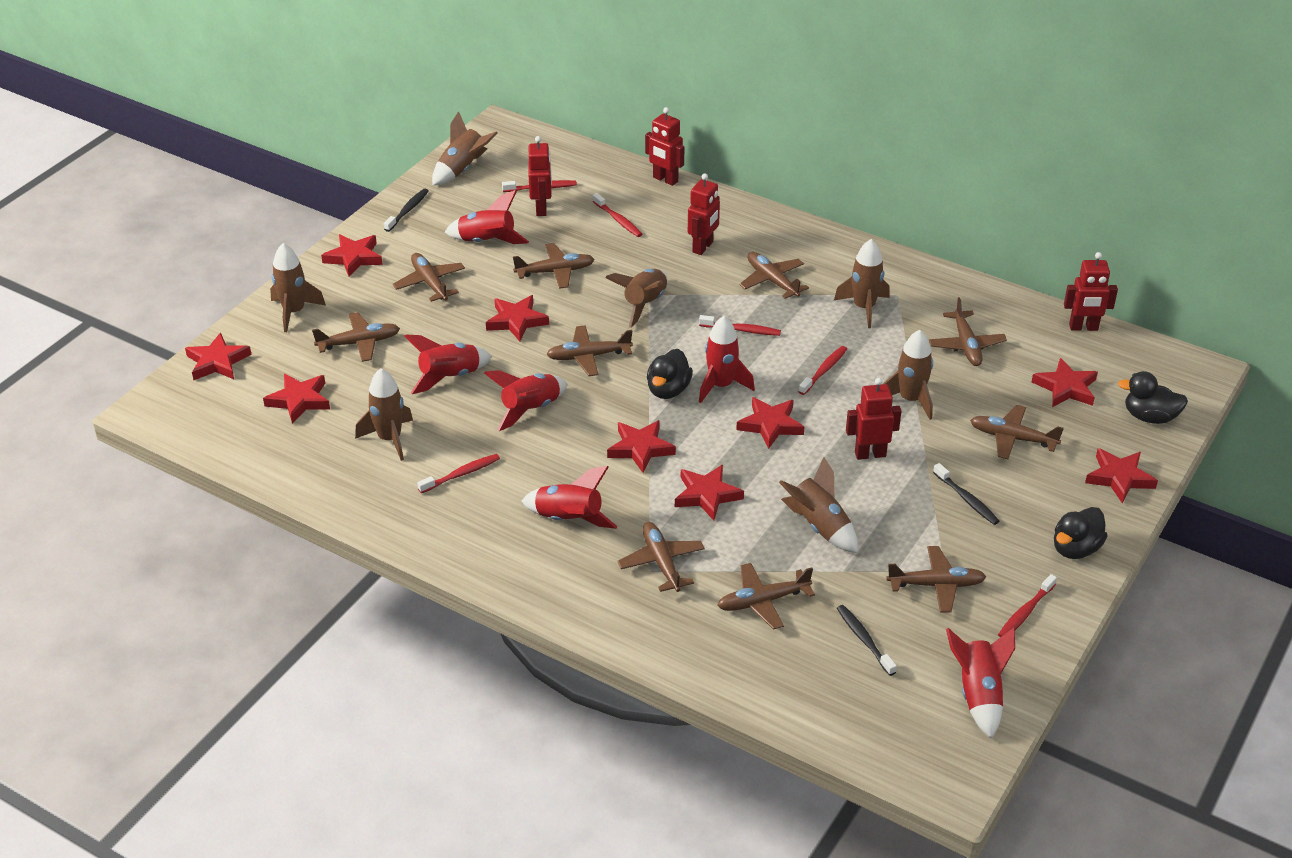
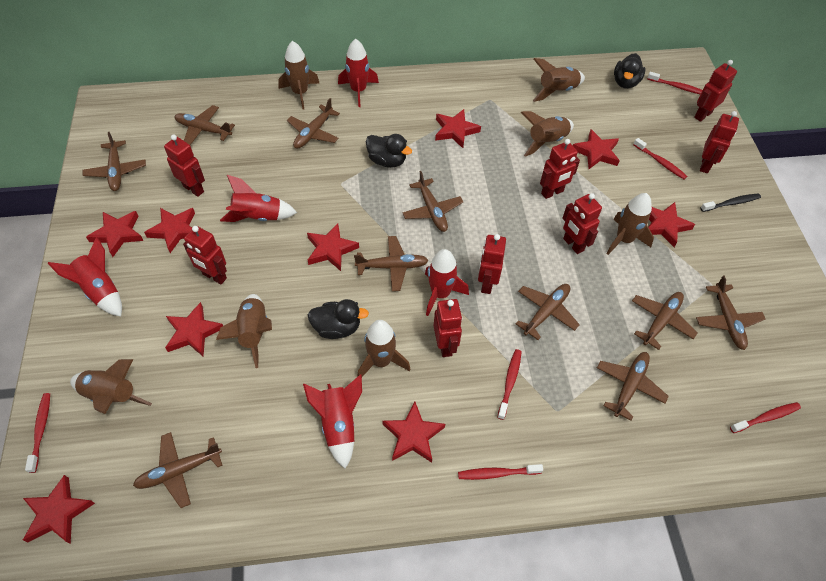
black toothbrush: 3 -> 1
red robot: 5 -> 8
red rocket: 6 -> 5

